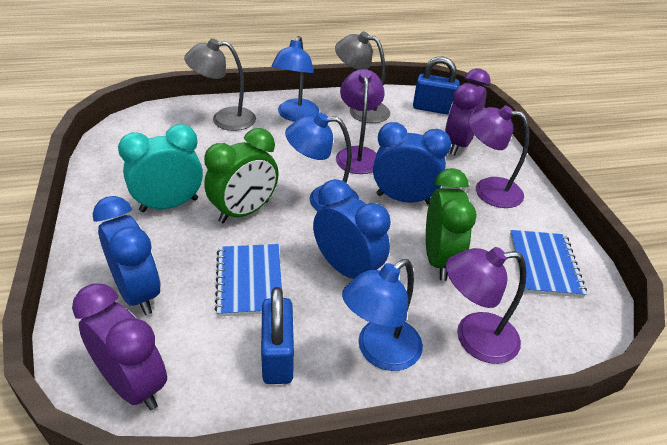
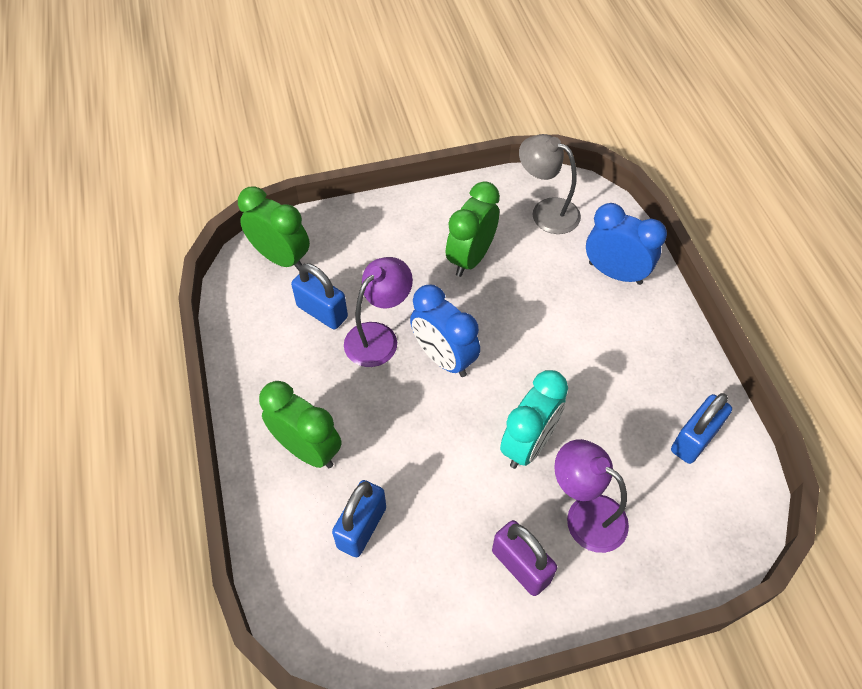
blue clock: 3 -> 2
blue lamp: 3 -> 0
blue notebook: 2 -> 0
blue padlock: 2 -> 3
green clock: 2 -> 3
grey lamp: 2 -> 1
purple clock: 2 -> 0
purple lamp: 3 -> 2
purple padlock: 0 -> 1

